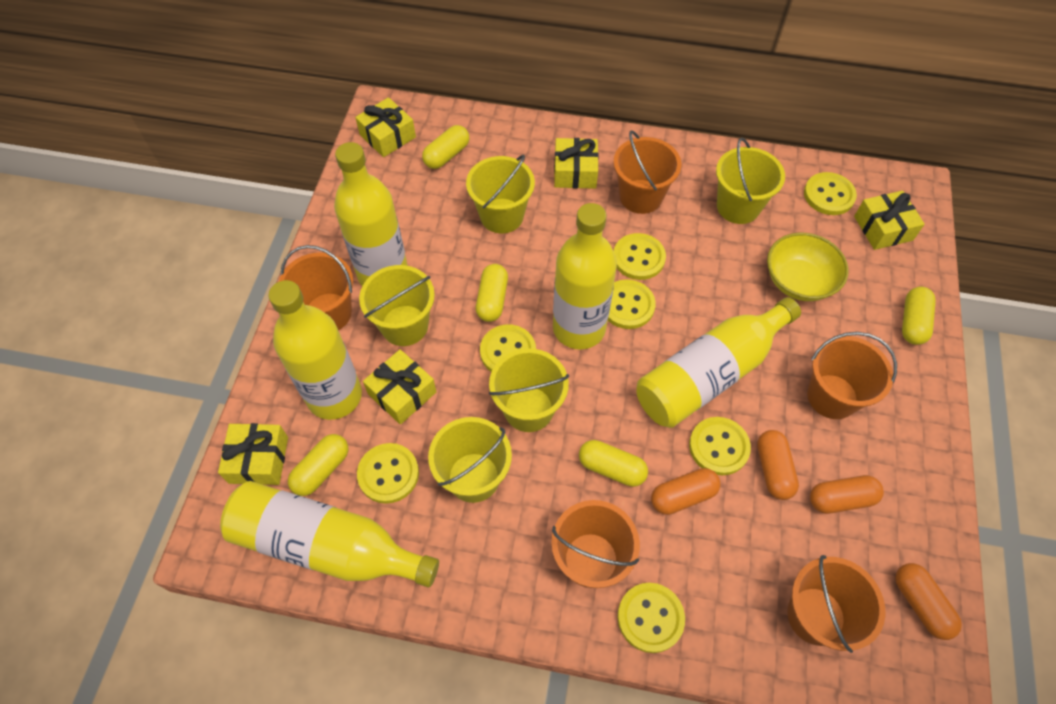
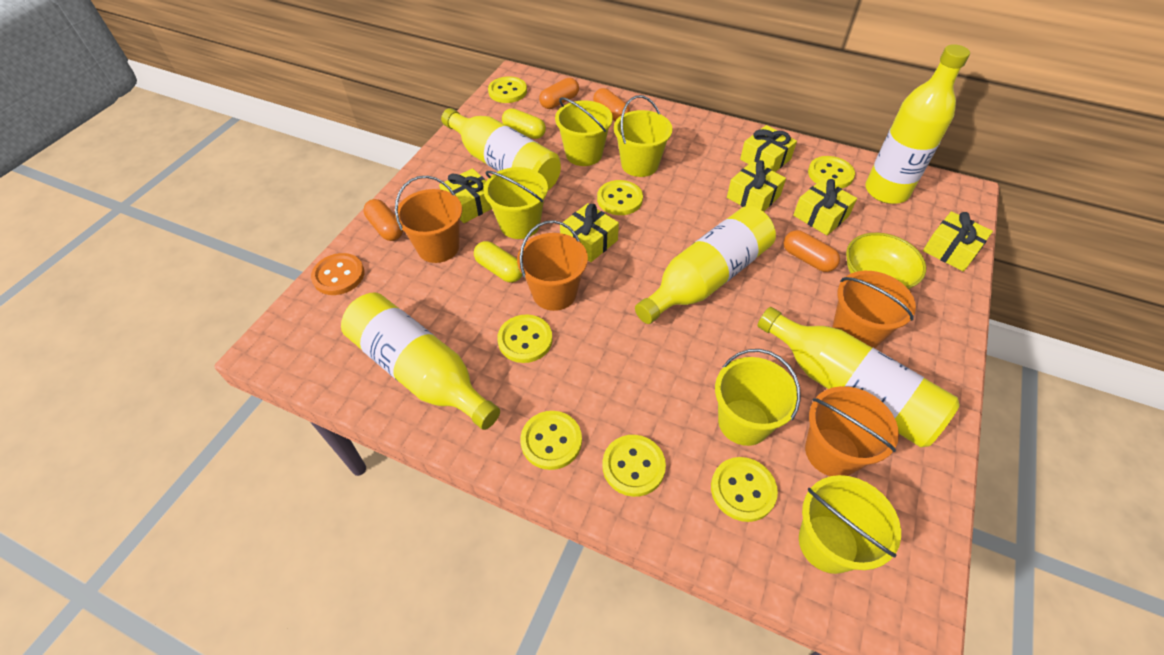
orange bucket: 5 -> 4
orange button: 0 -> 1
yellow capsule: 5 -> 2
yellow gift: 5 -> 6

